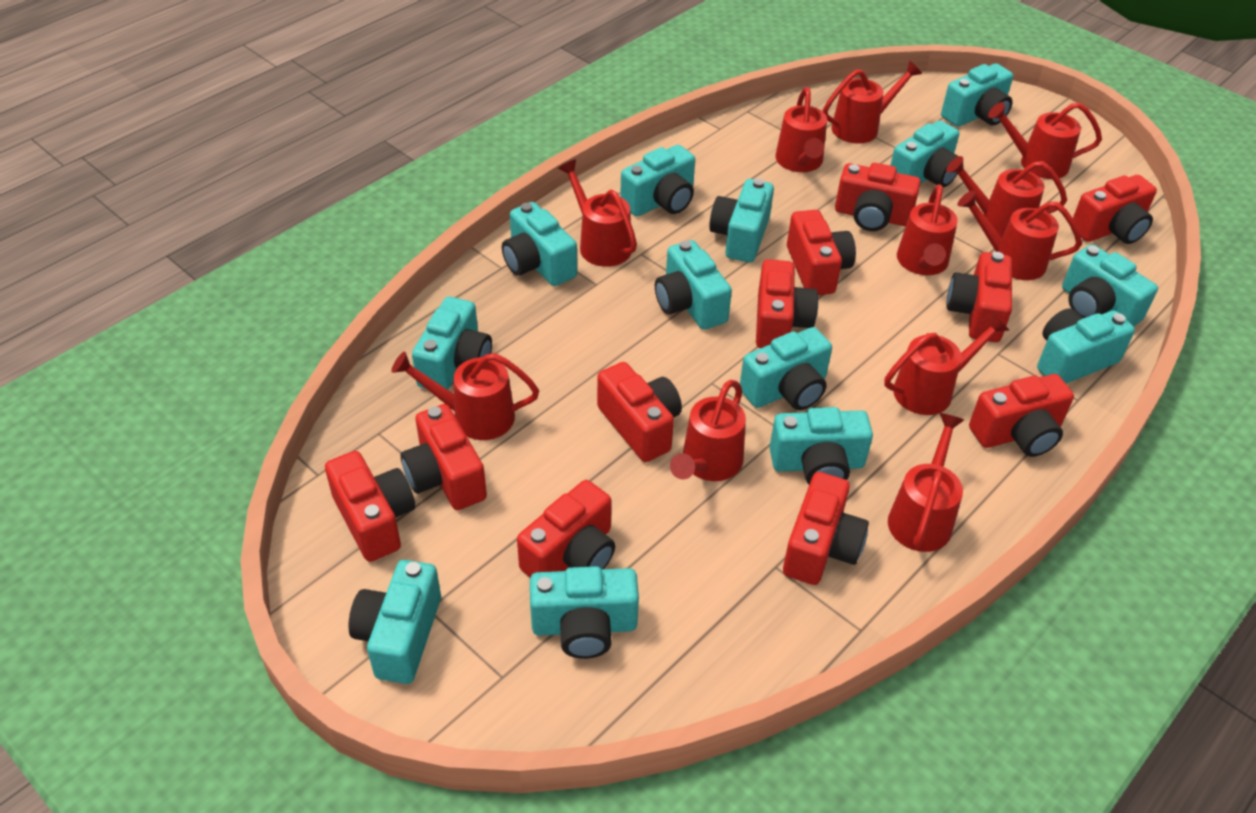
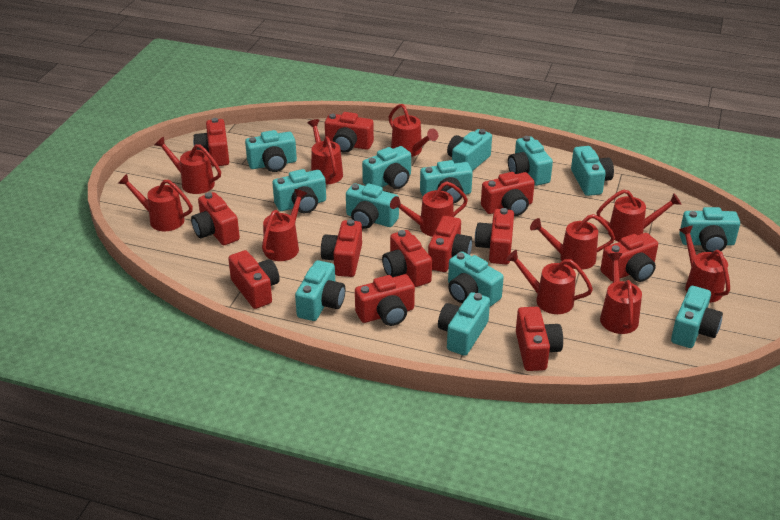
red camera: 11 -> 12

